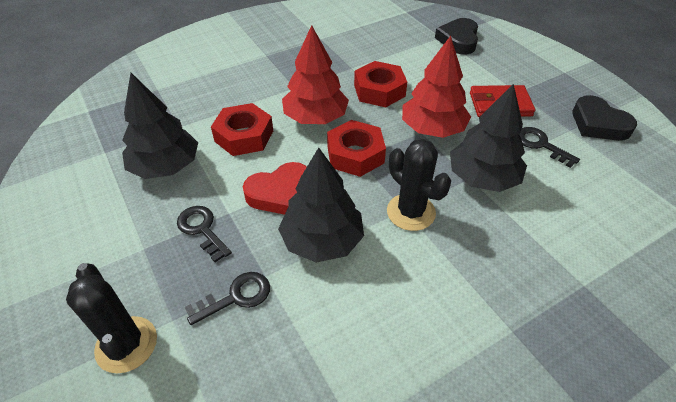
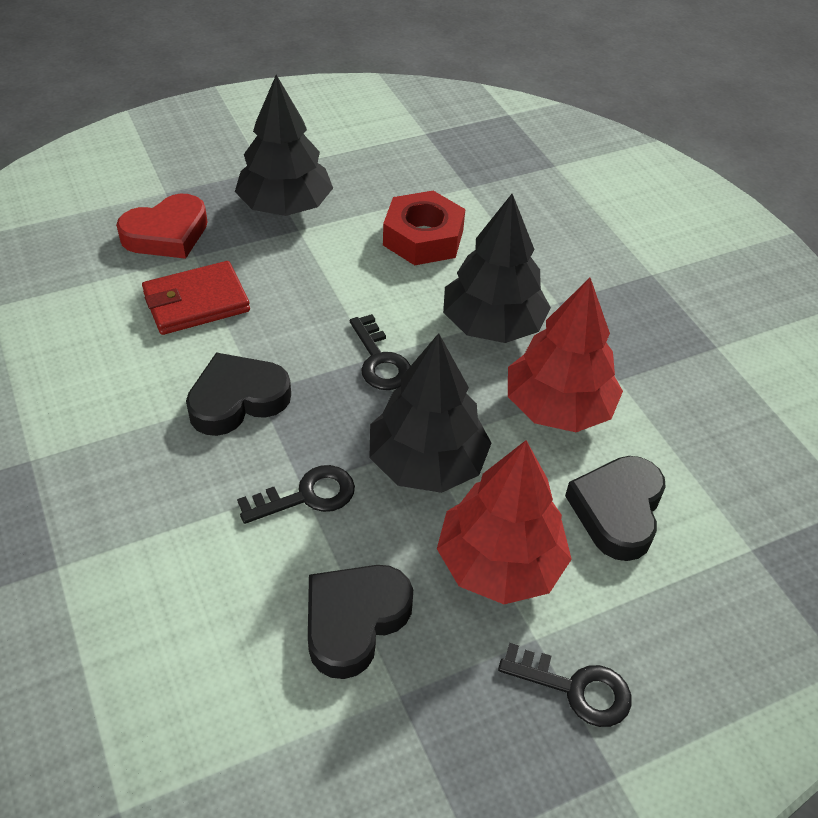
black cactus: 2 -> 0
black heart: 2 -> 3
red nut: 3 -> 1

